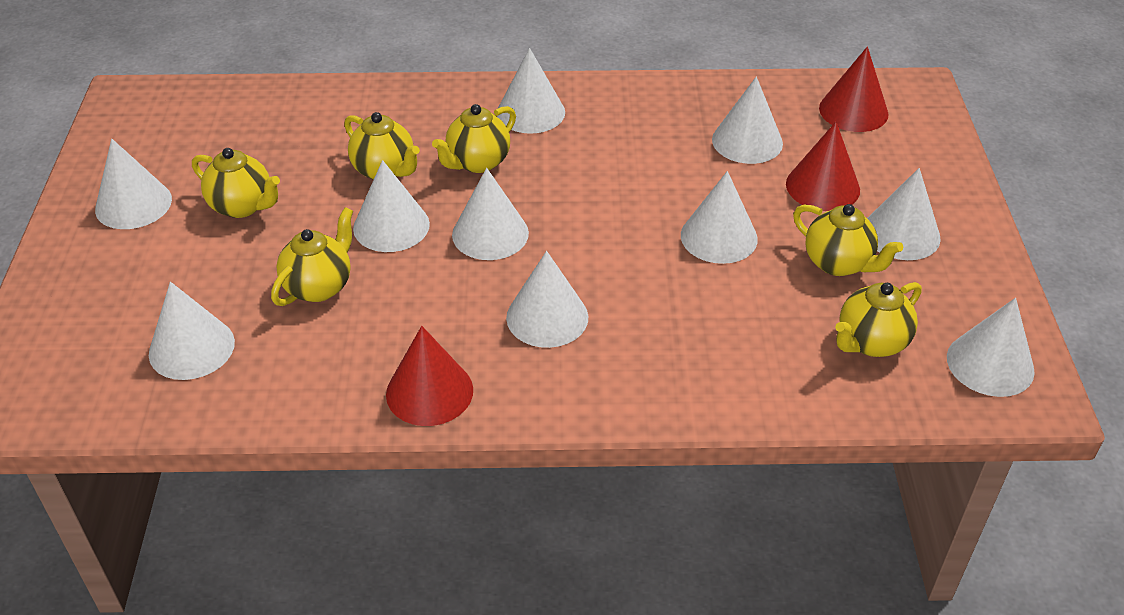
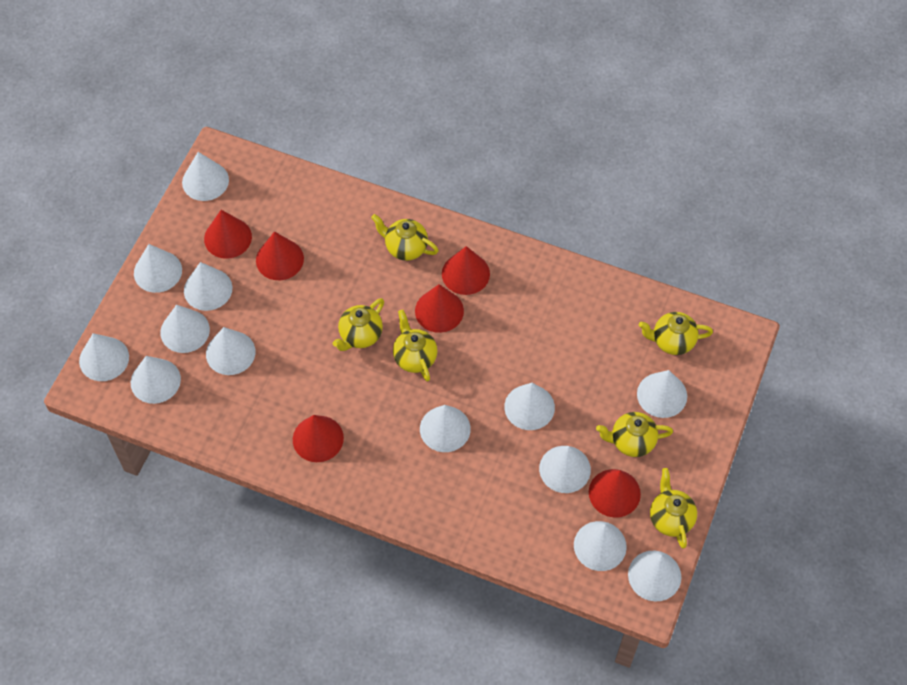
red cone: 3 -> 6
white cone: 10 -> 13

